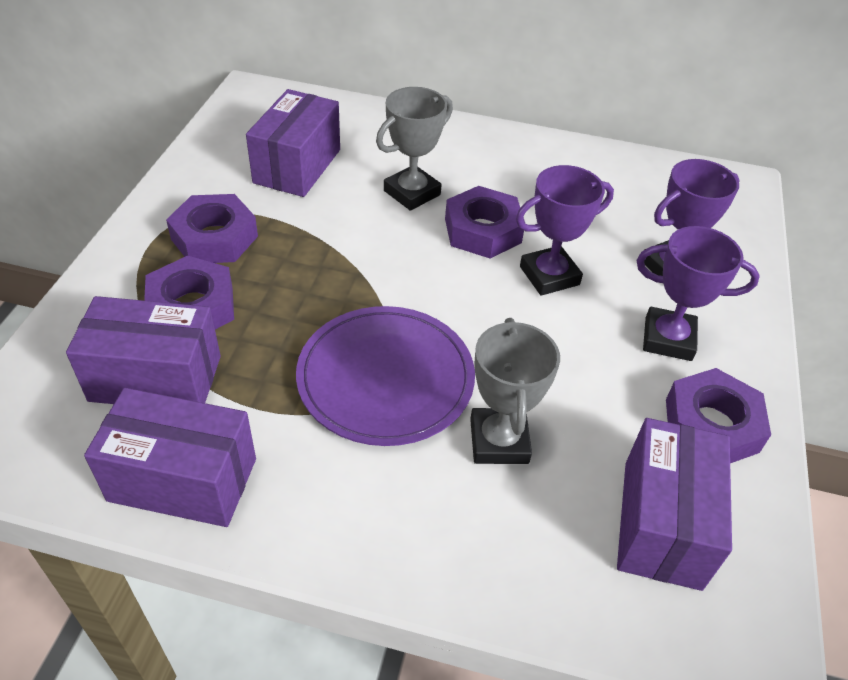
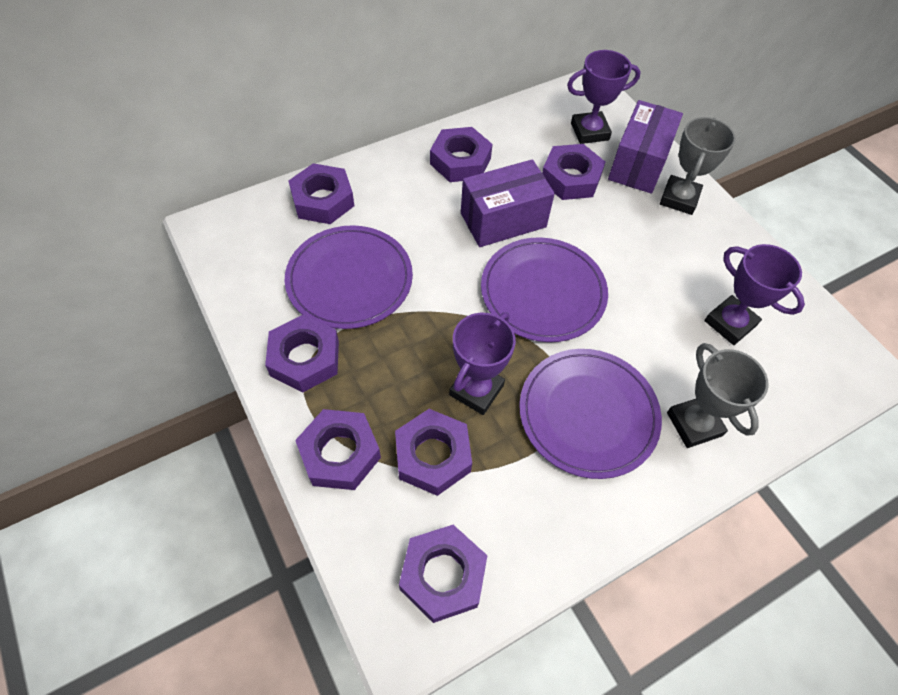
purple box: 4 -> 2
purple nut: 4 -> 7
purple plate: 1 -> 3

